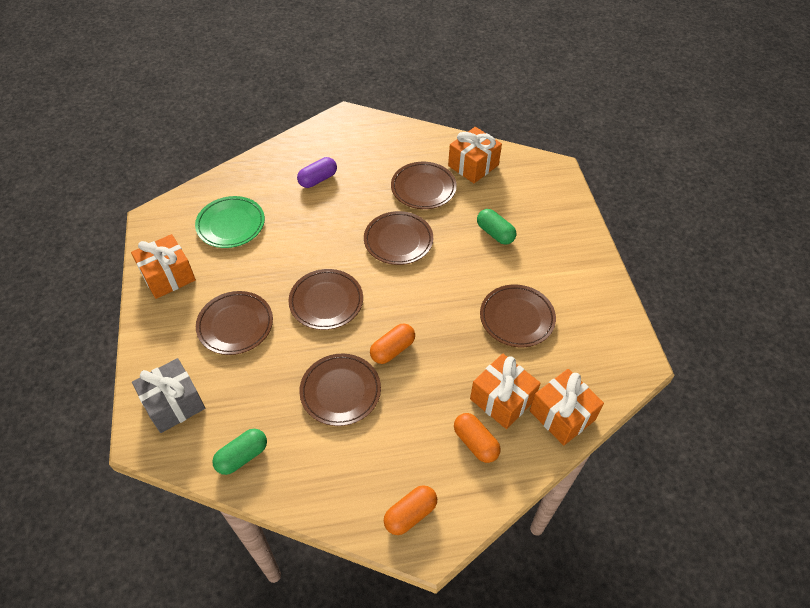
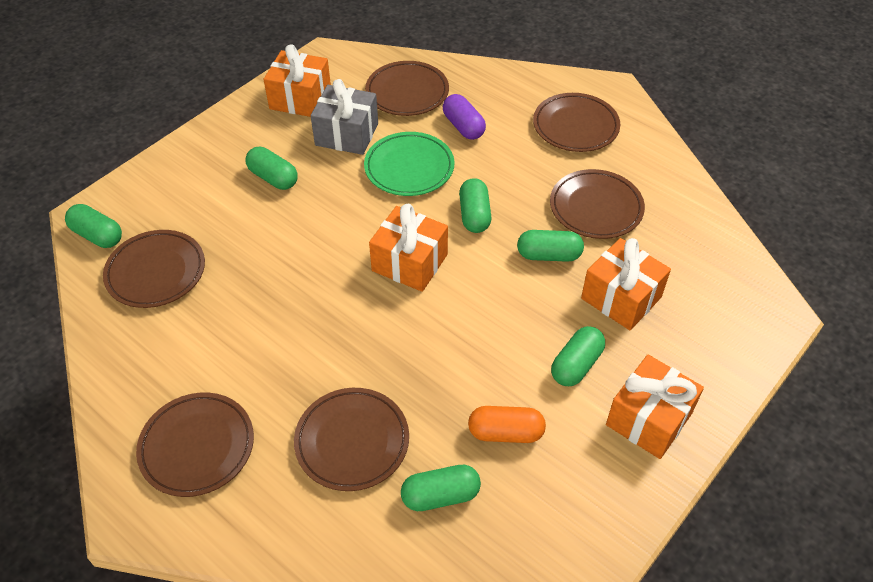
green capsule: 2 -> 6
orange capsule: 3 -> 1

